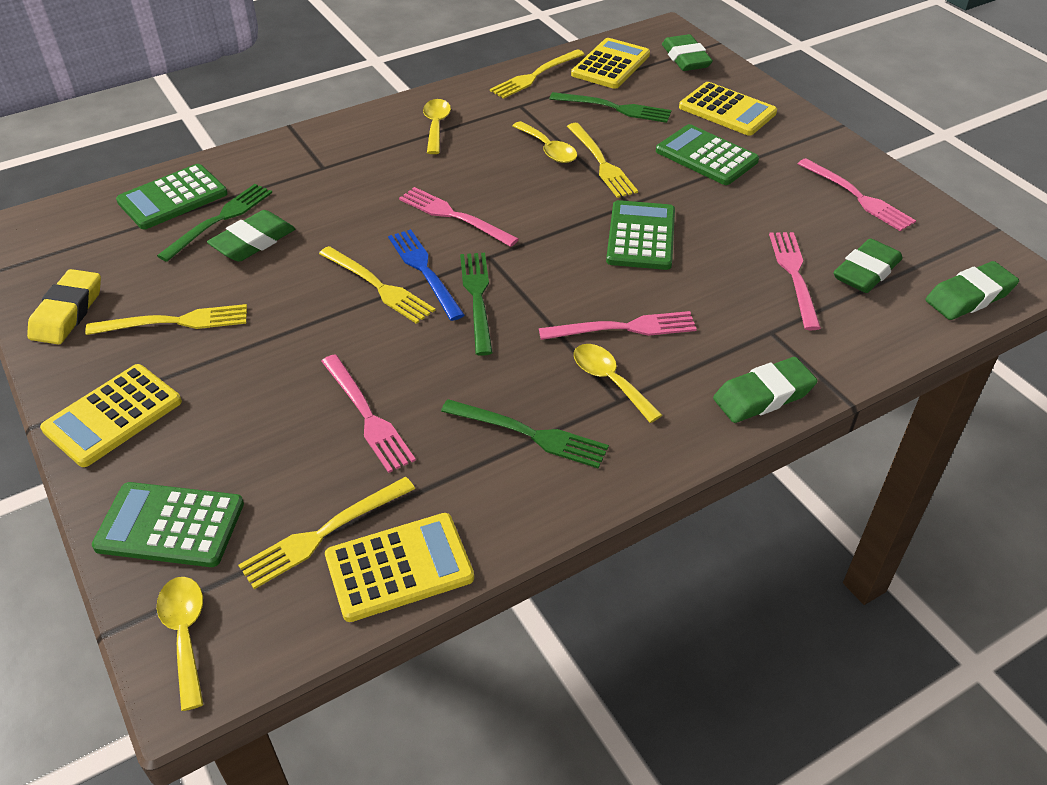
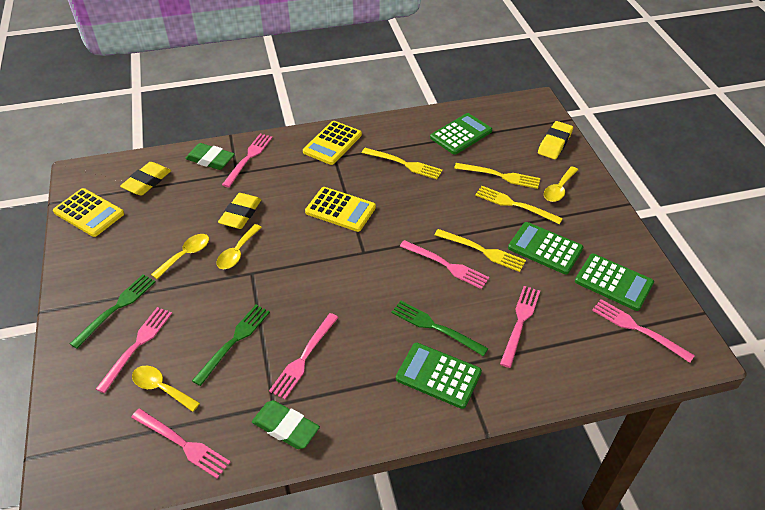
blue fork: 1 -> 0
green eraser: 5 -> 2
green fork: 4 -> 3
pink fork: 5 -> 7
yellow calculator: 4 -> 3
yellow eraser: 1 -> 3
yellow fork: 5 -> 4

